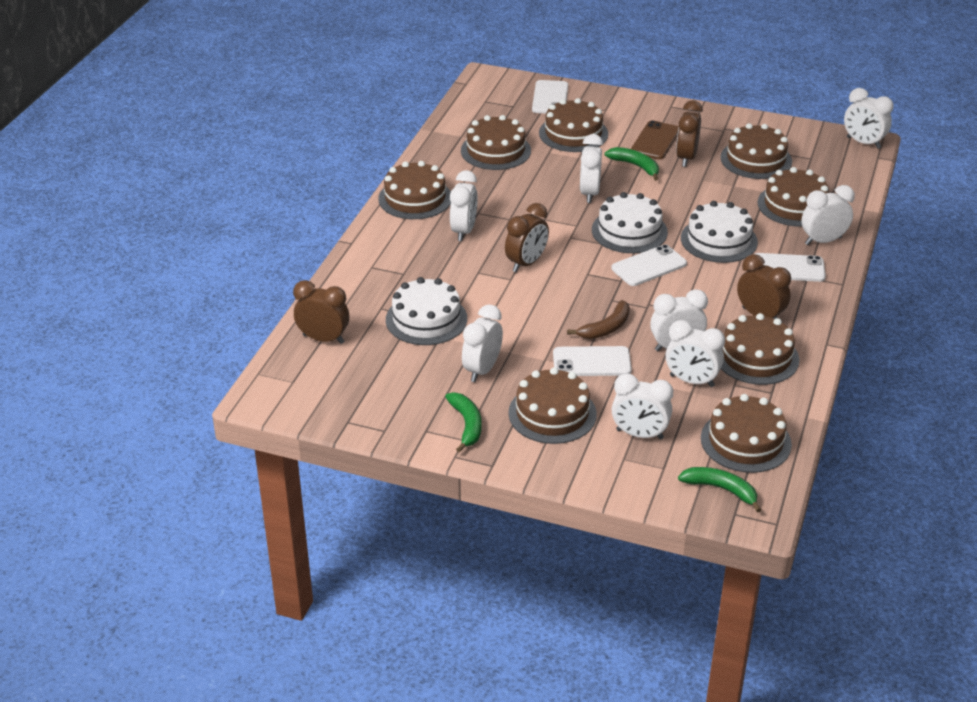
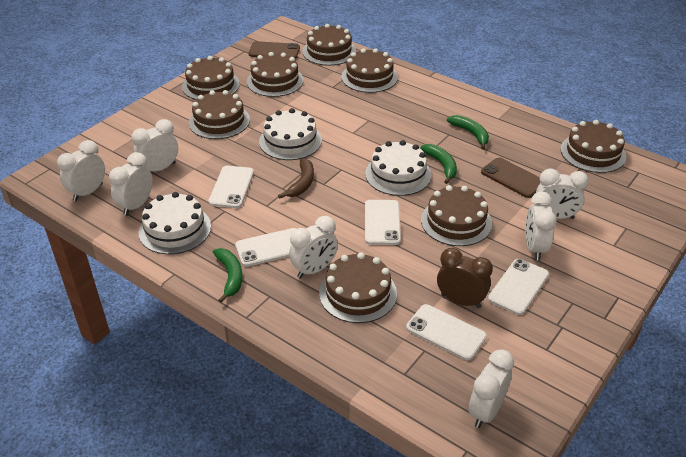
brown clock: 4 -> 1
brown phone: 1 -> 2
white clock: 8 -> 7
white phone: 4 -> 5

